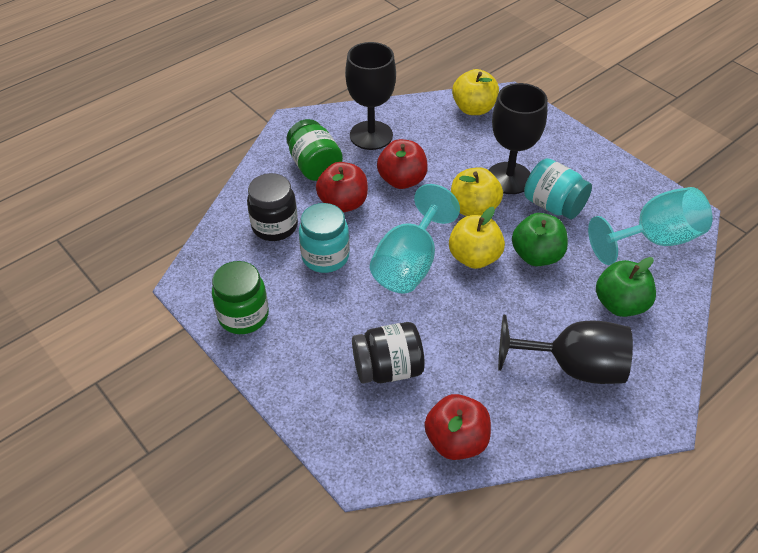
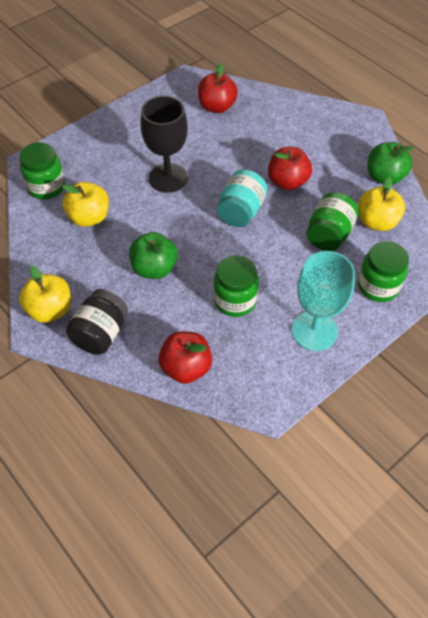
black goblet: 3 -> 1
black jar: 2 -> 1
green jar: 2 -> 4
turquoise goblet: 2 -> 1
turquoise jar: 2 -> 1

